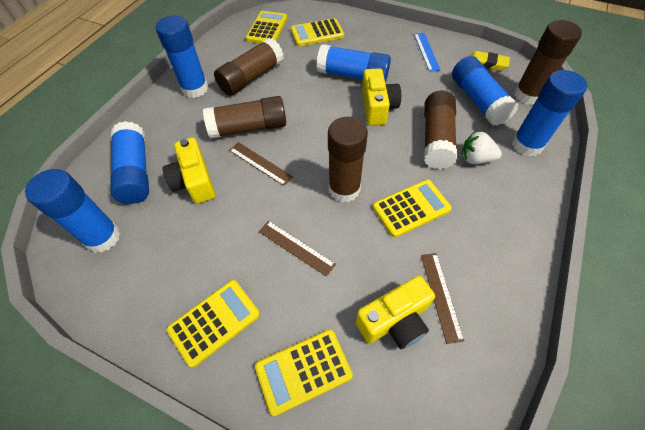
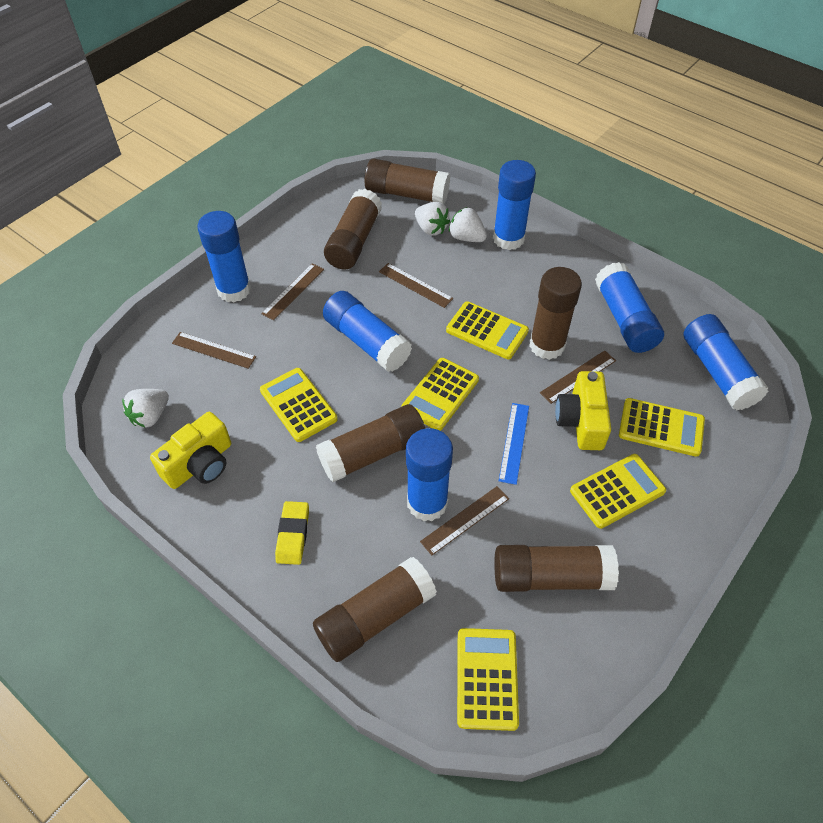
brown glue stick: 5 -> 6
brown ruler: 3 -> 5
white strawberry: 1 -> 3
yellow calculator: 5 -> 6
yellow camera: 3 -> 2

